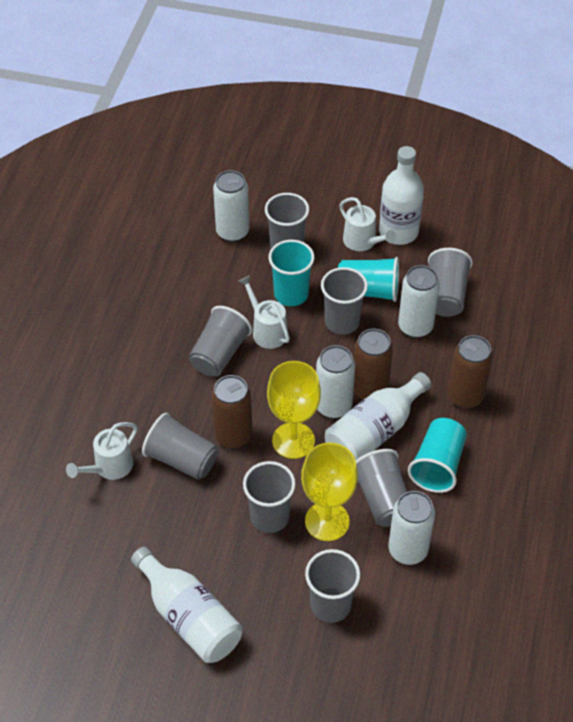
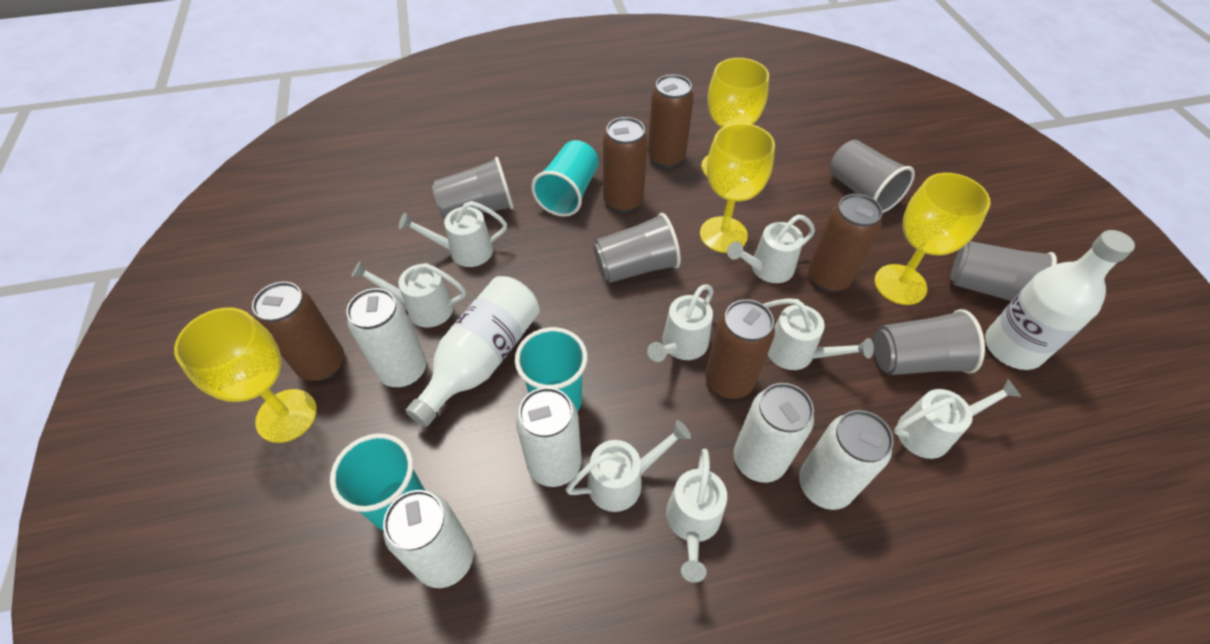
brown can: 3 -> 5
grey cup: 8 -> 5
white bottle: 3 -> 2
white can: 4 -> 5
white watering can: 3 -> 8
yellow goblet: 2 -> 4

